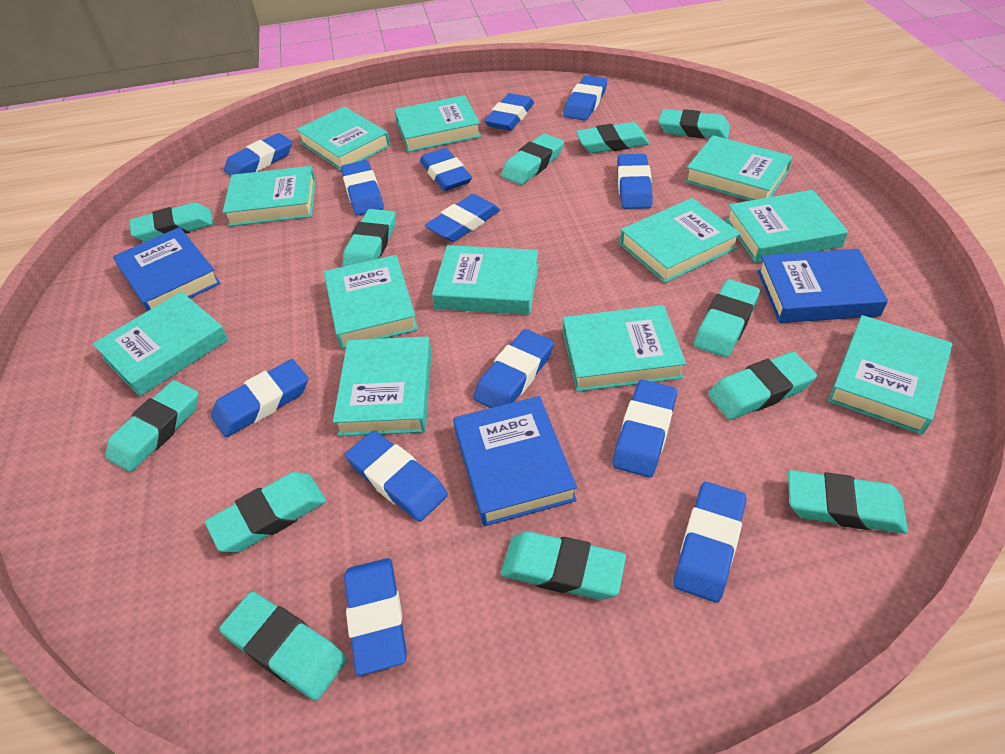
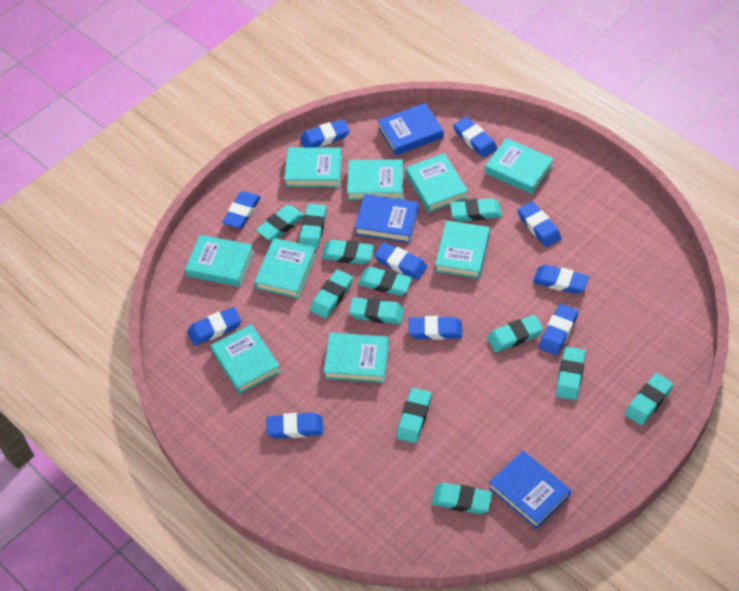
blue eraser: 13 -> 10
turquoise book: 12 -> 9

